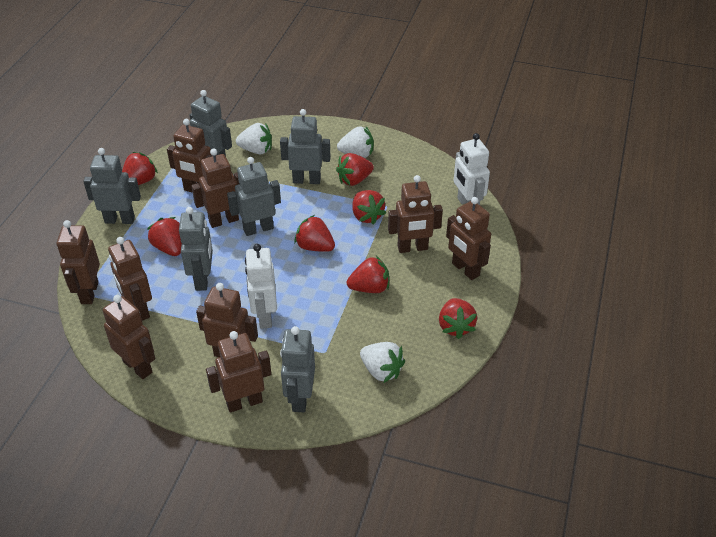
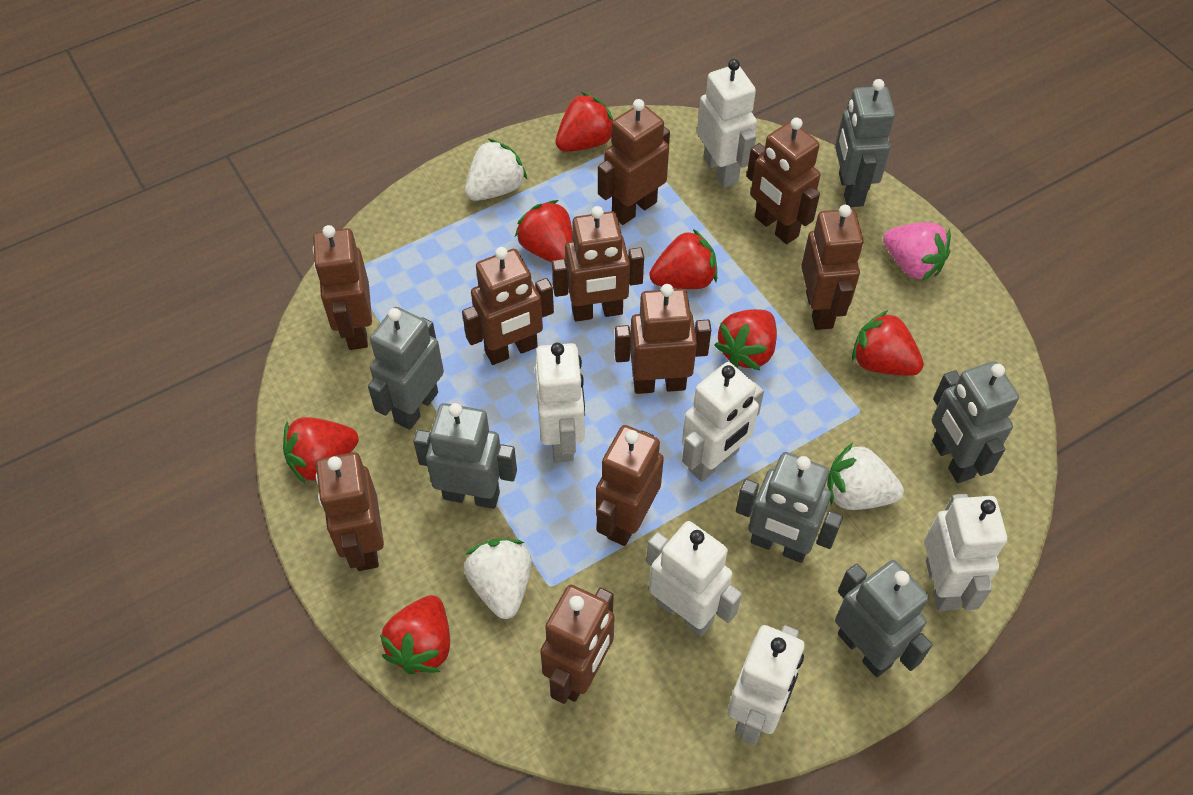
brown robot: 9 -> 10
pink strawberry: 0 -> 1
white robot: 2 -> 6

